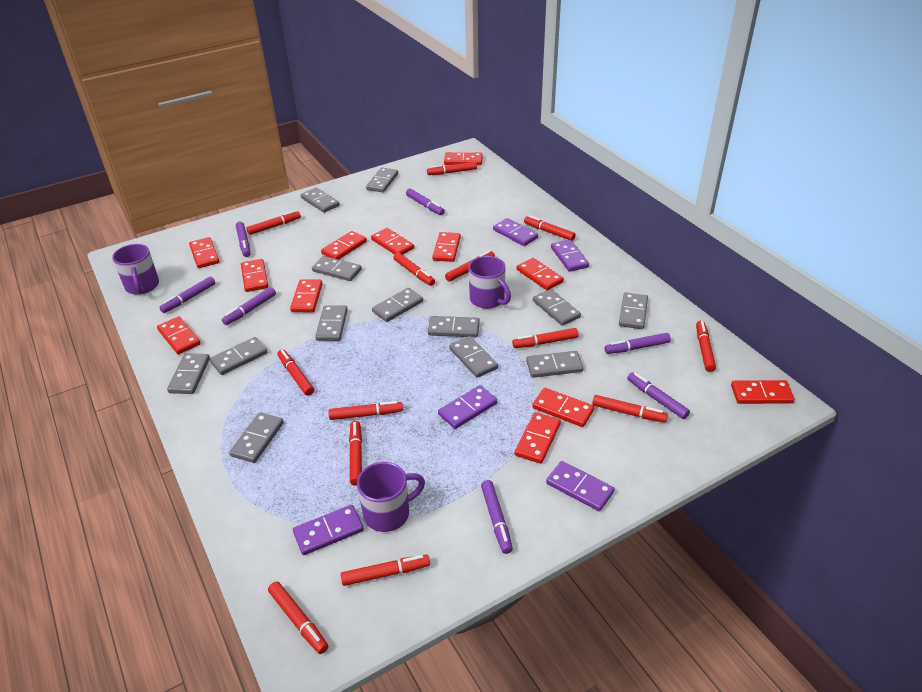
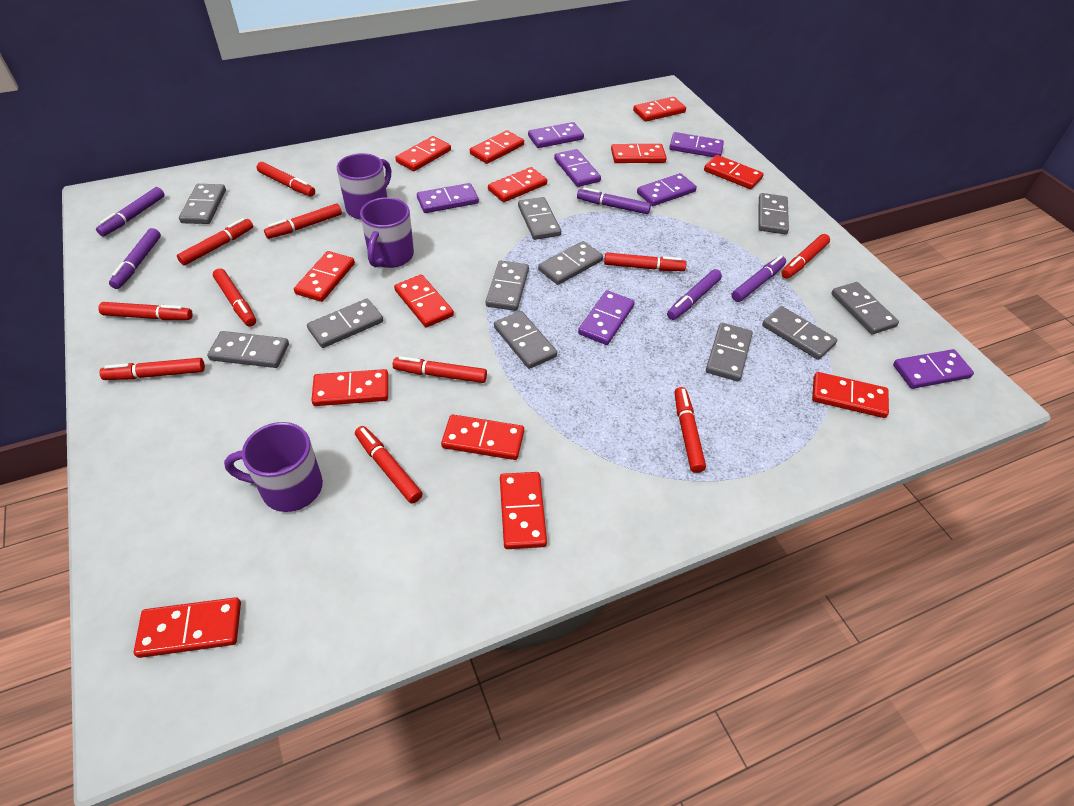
grey domino: 13 -> 11
purple domino: 5 -> 7
purple marker: 7 -> 5
red domino: 12 -> 13
red marker: 13 -> 11

